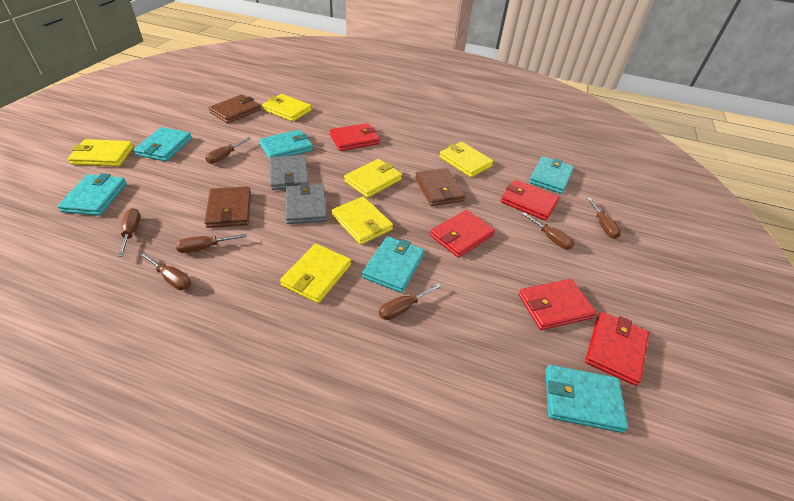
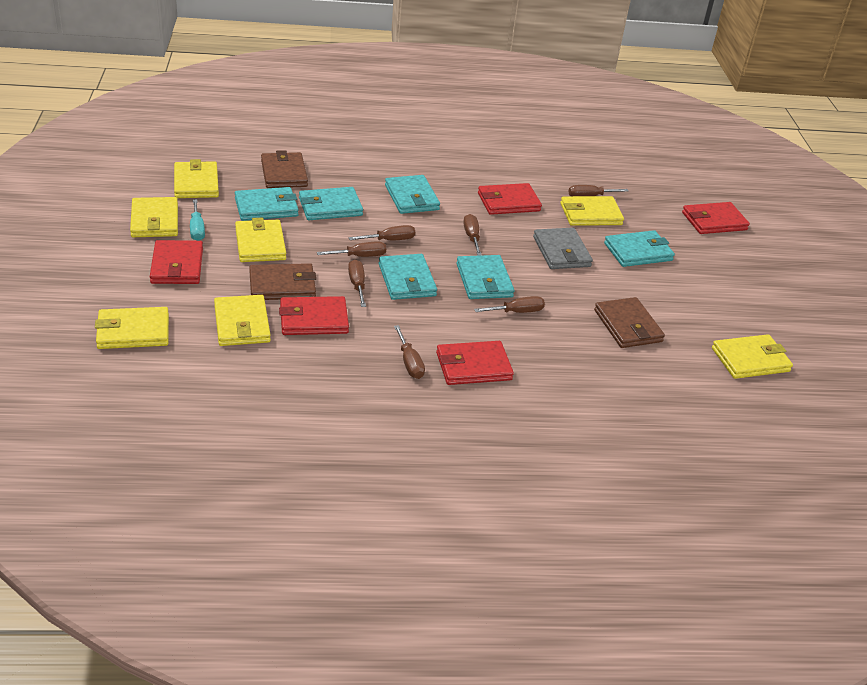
grey wallet: 2 -> 1
turquoise screwdriver: 0 -> 1
yellow wallet: 6 -> 7

